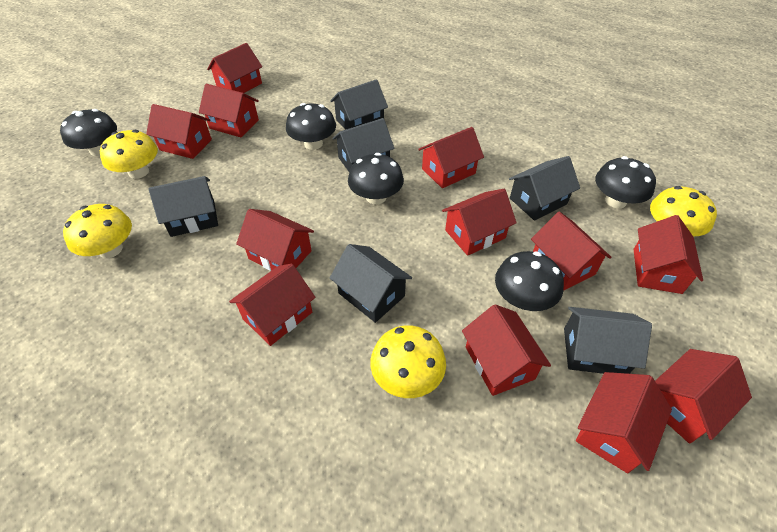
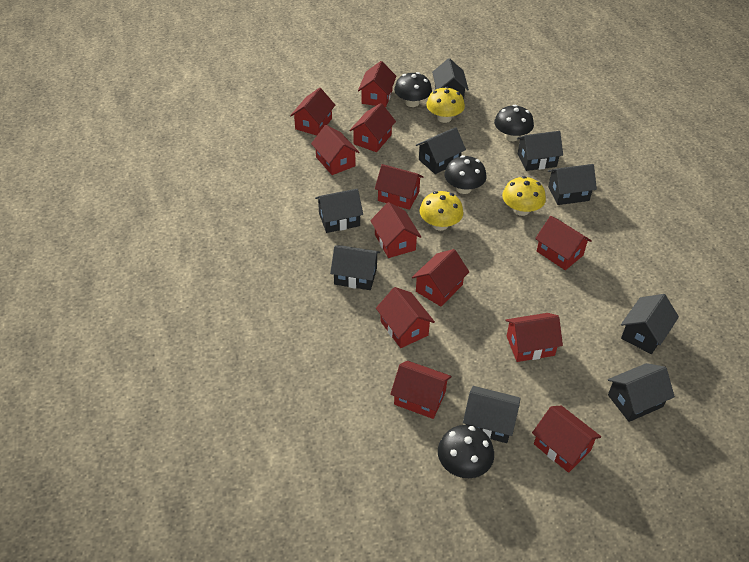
black house: 6 -> 9
black mushroom: 5 -> 4
yellow mushroom: 4 -> 3

